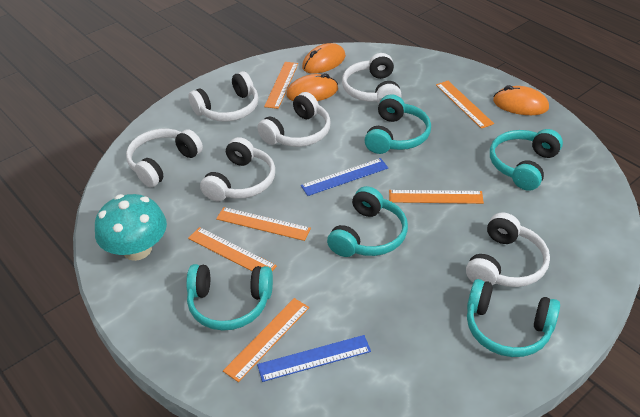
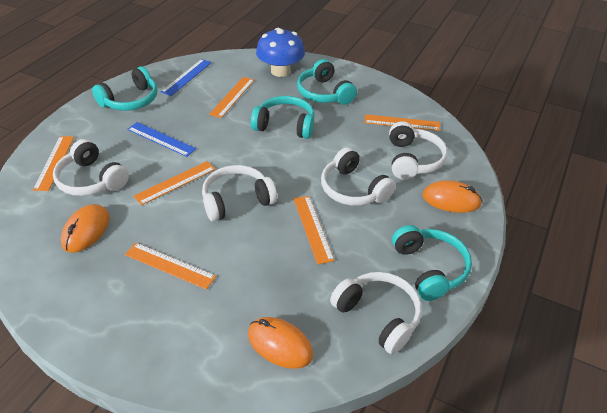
blue mushroom: 0 -> 1
turquoise headphones: 5 -> 4
turquoise mushroom: 1 -> 0
white headphones: 6 -> 5

